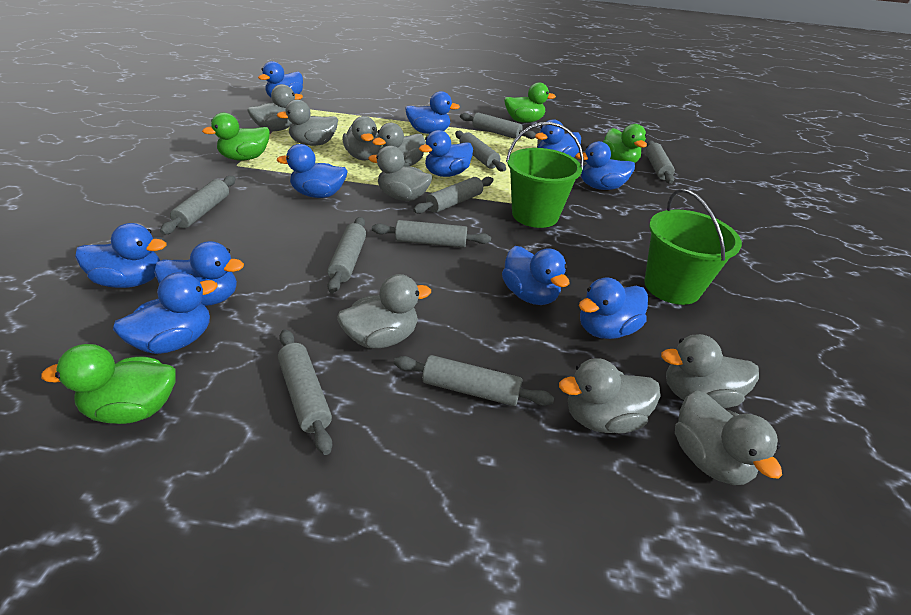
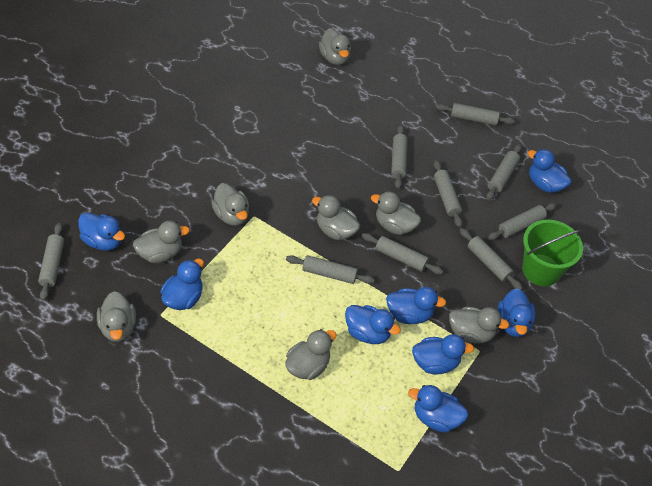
blue duck: 11 -> 8
green bucket: 2 -> 1
green duck: 4 -> 0
grey duck: 9 -> 8

